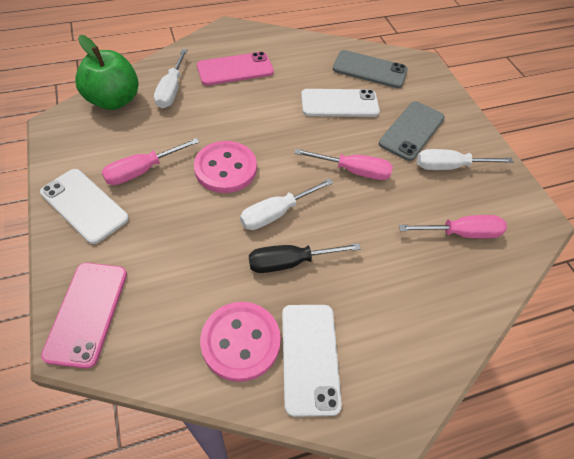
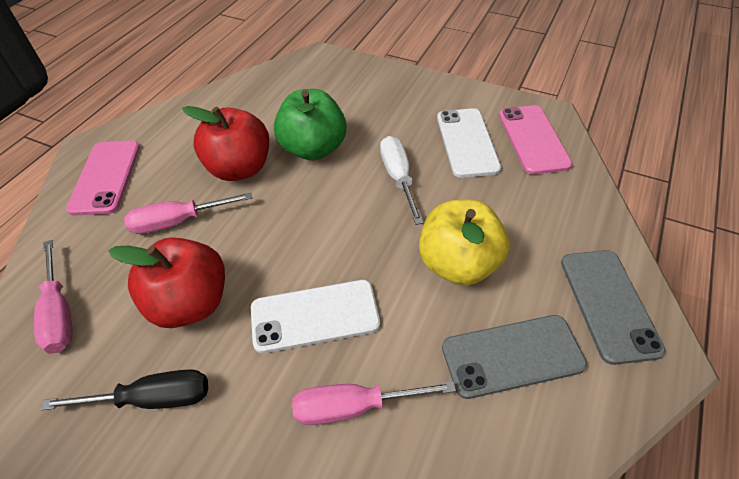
pink button: 2 -> 0
red apple: 0 -> 2
white phone: 3 -> 2
white screwdriver: 3 -> 1
yellow apple: 0 -> 1

